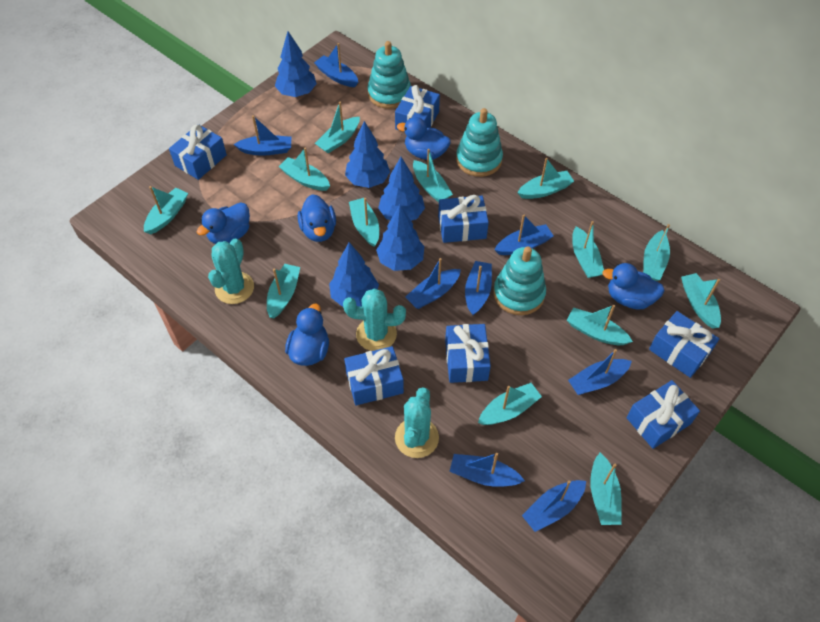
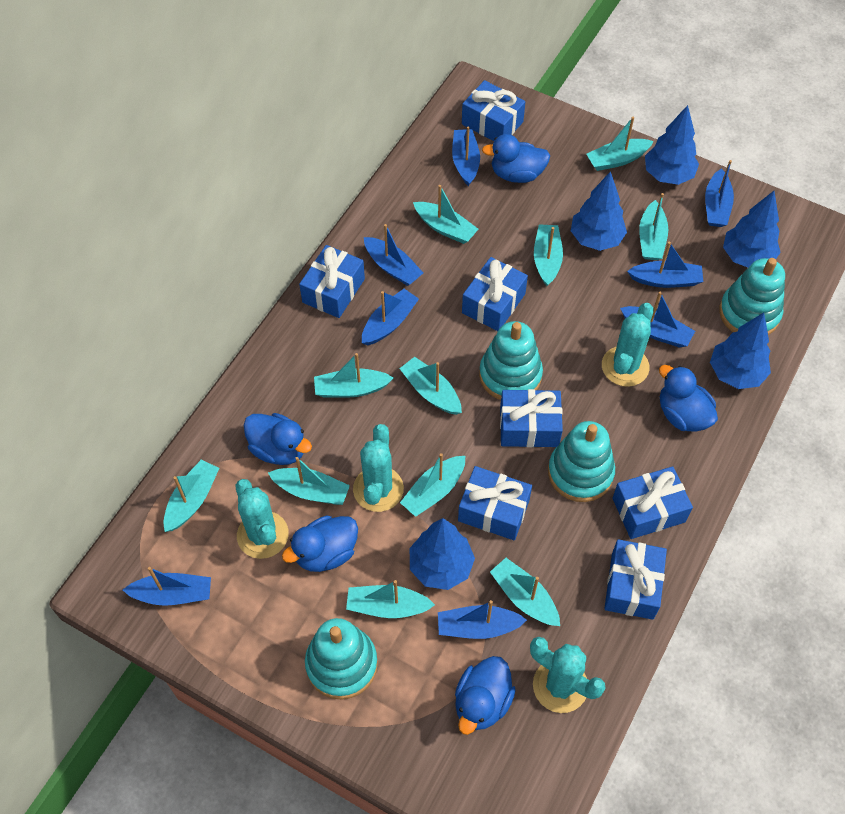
turquoise boat: 13 -> 11
turquoise cactus: 3 -> 4
turquoise stacking toy: 3 -> 4

